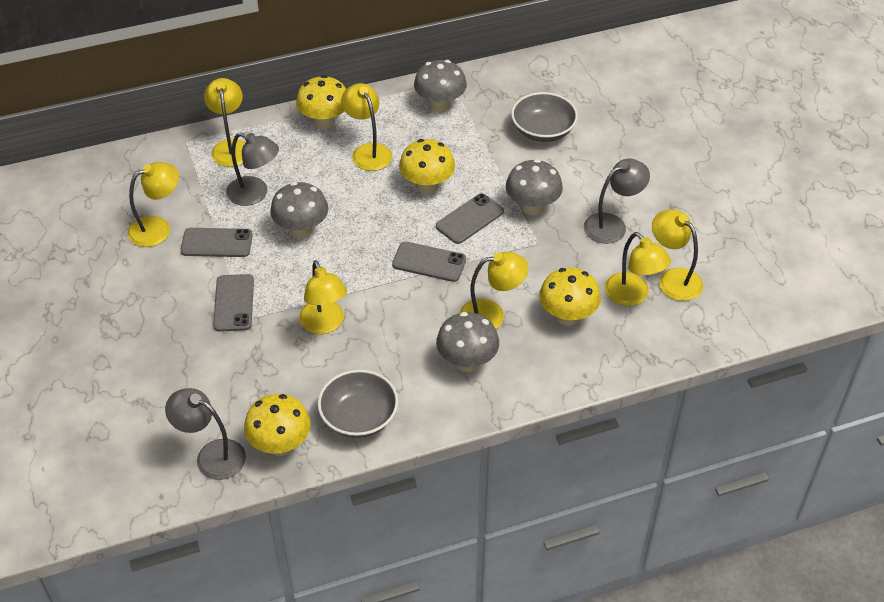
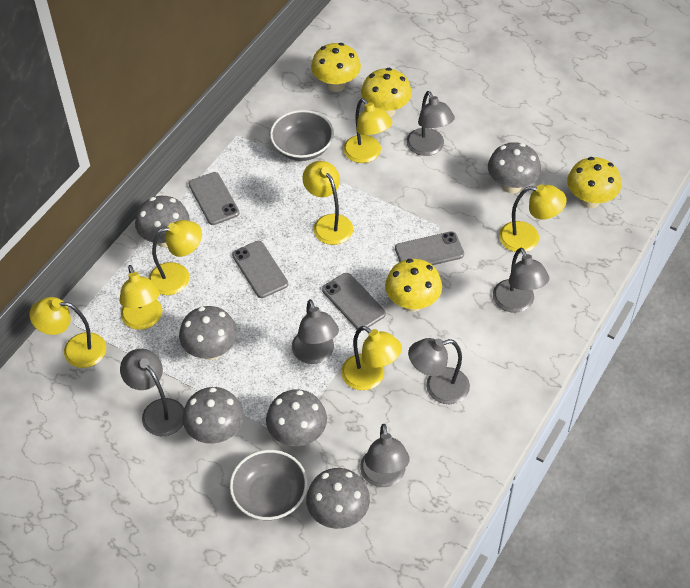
grey lamp: 3 -> 6
grey mushroom: 4 -> 6

